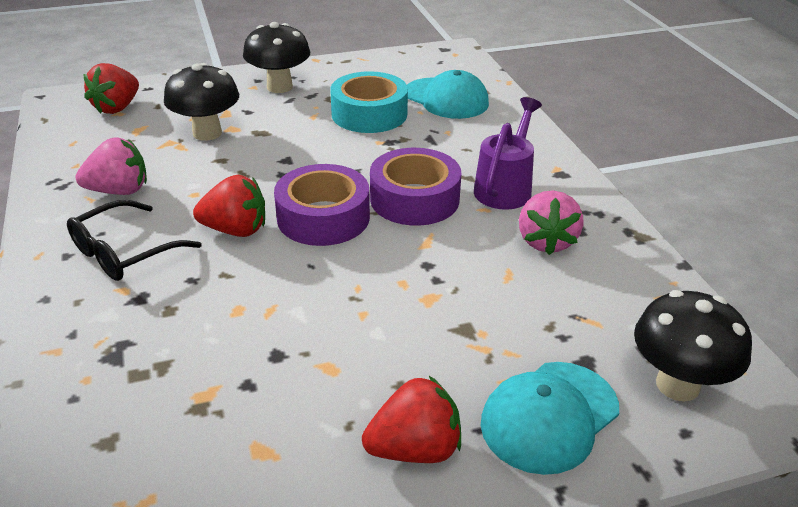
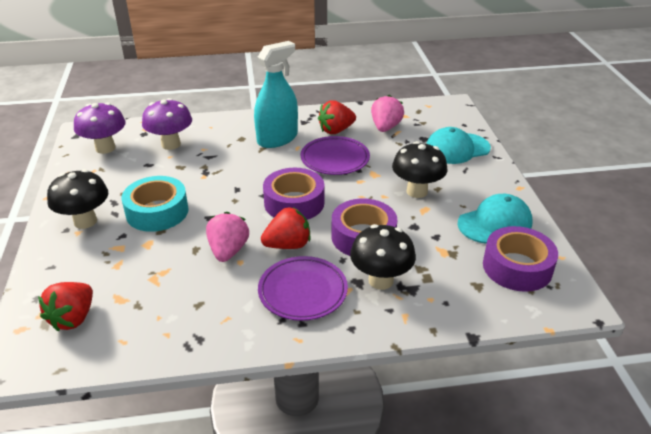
black glasses: 1 -> 0
purple mushroom: 0 -> 2
purple plate: 0 -> 2
purple tape: 2 -> 3
purple watering can: 1 -> 0
turquoise spray bottle: 0 -> 1

